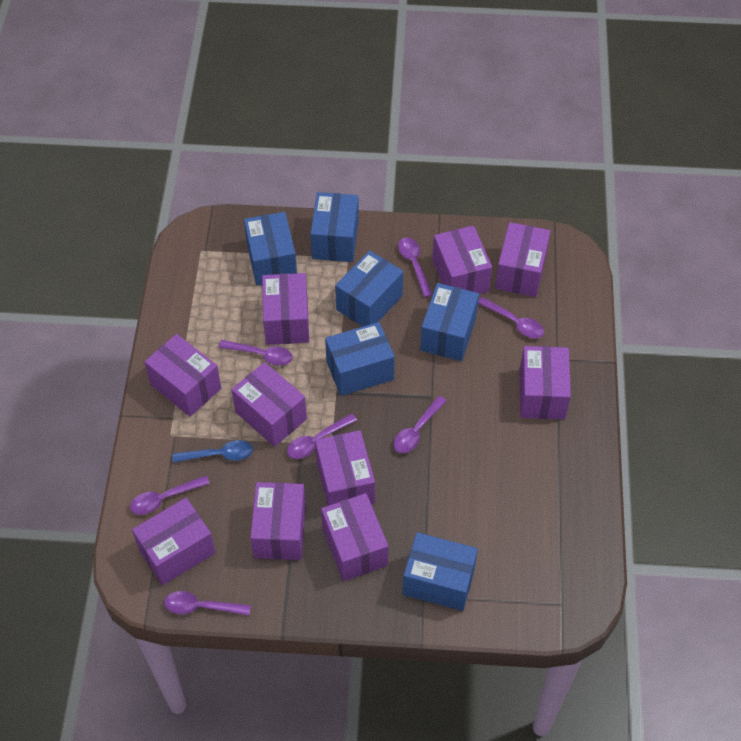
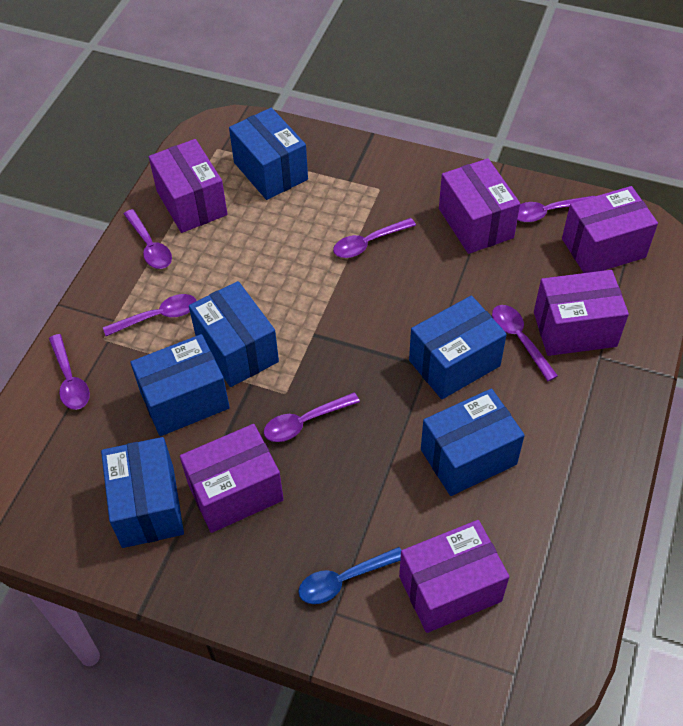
purple box: 10 -> 6

